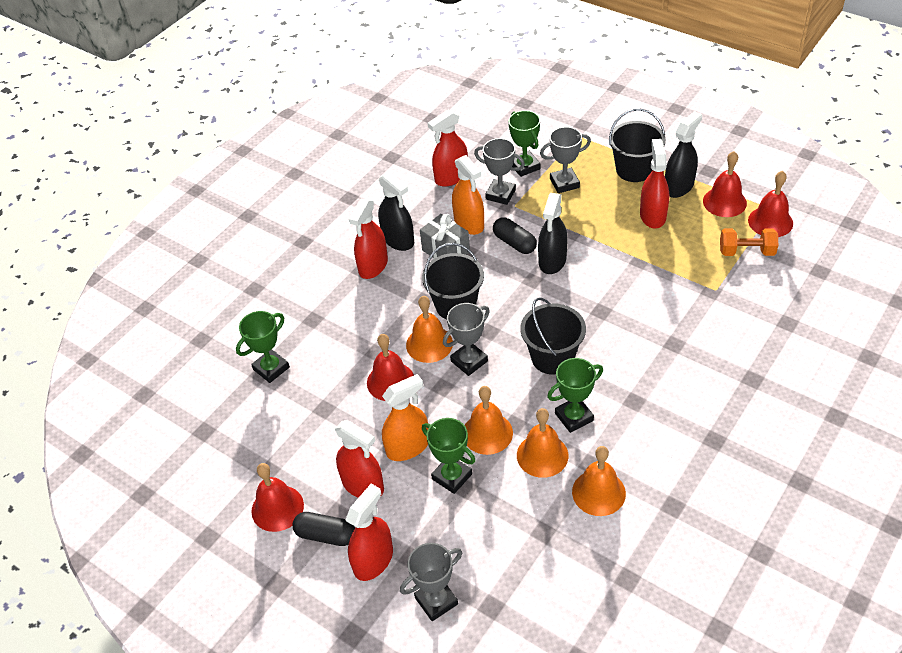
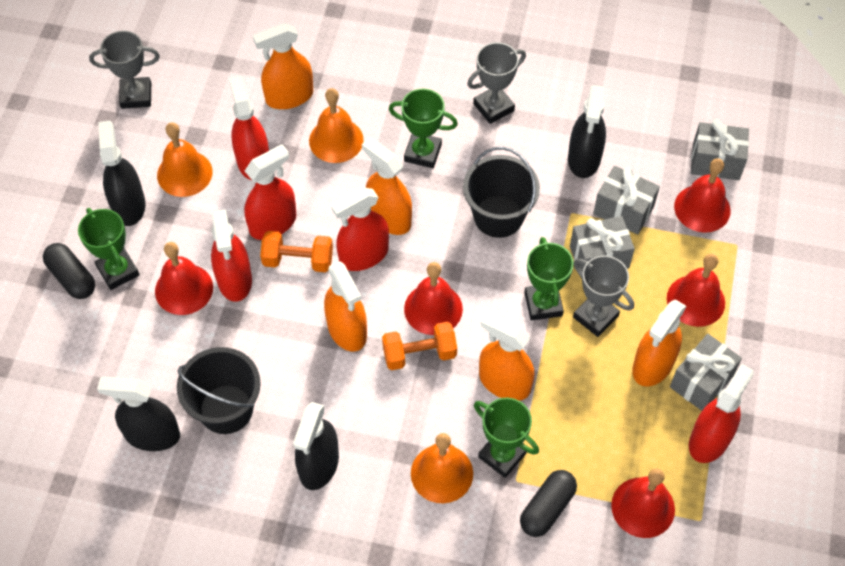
black bucket: 3 -> 2
black spray bottle: 3 -> 4
grey gift: 1 -> 4
grey trophy: 4 -> 3
orange bell: 4 -> 3
orange dumbbell: 1 -> 2
orange spray bottle: 2 -> 5
red bell: 4 -> 5

